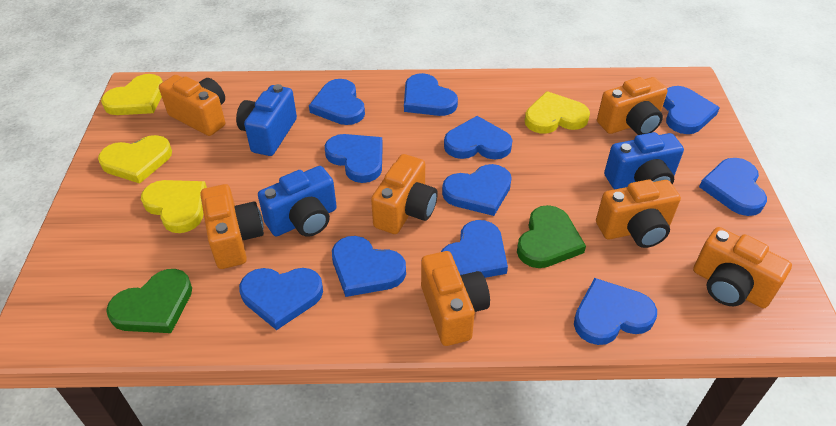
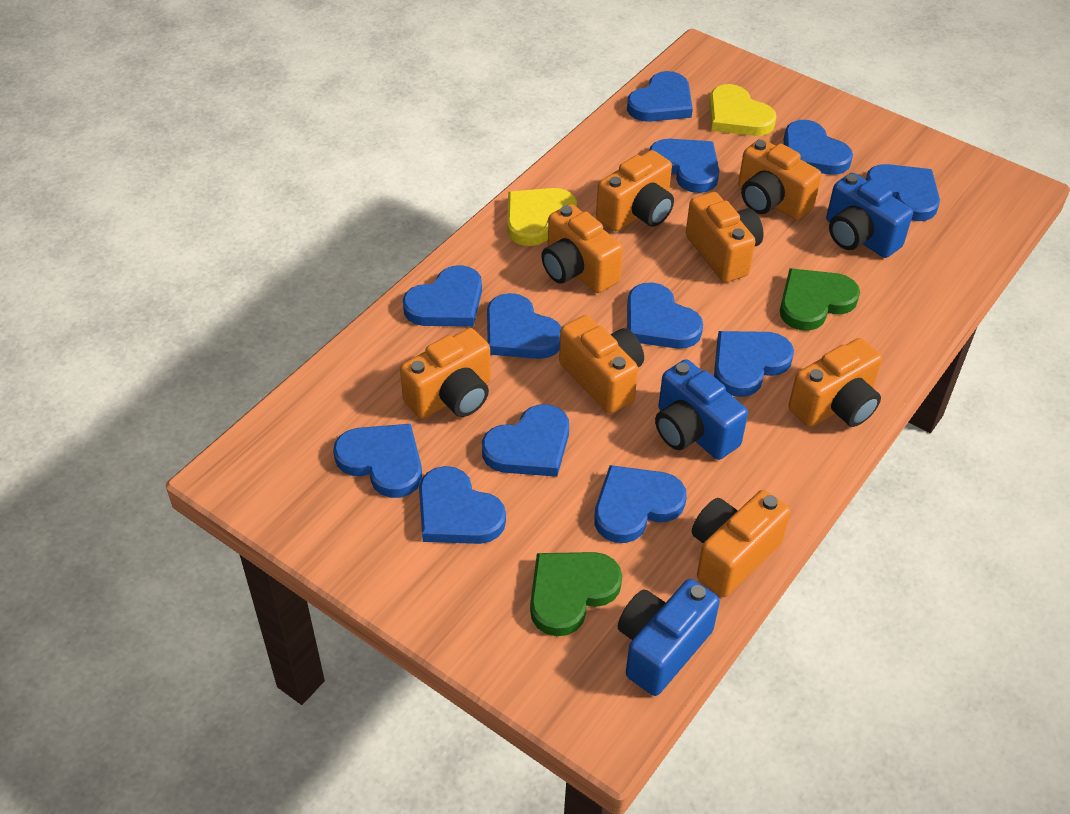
blue heart: 11 -> 12
orange camera: 7 -> 8
yellow heart: 4 -> 2

